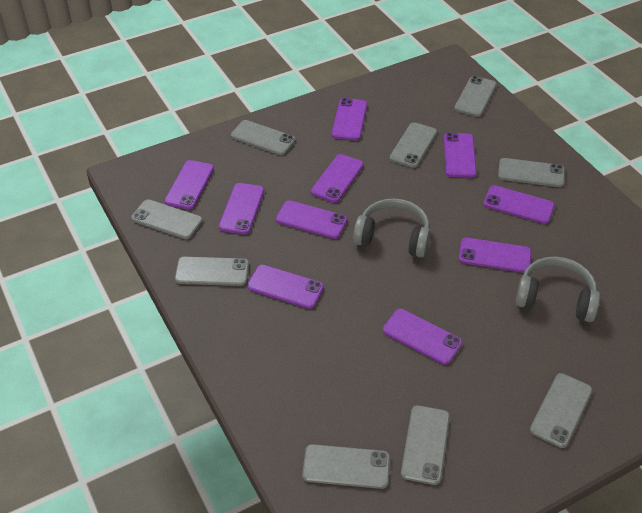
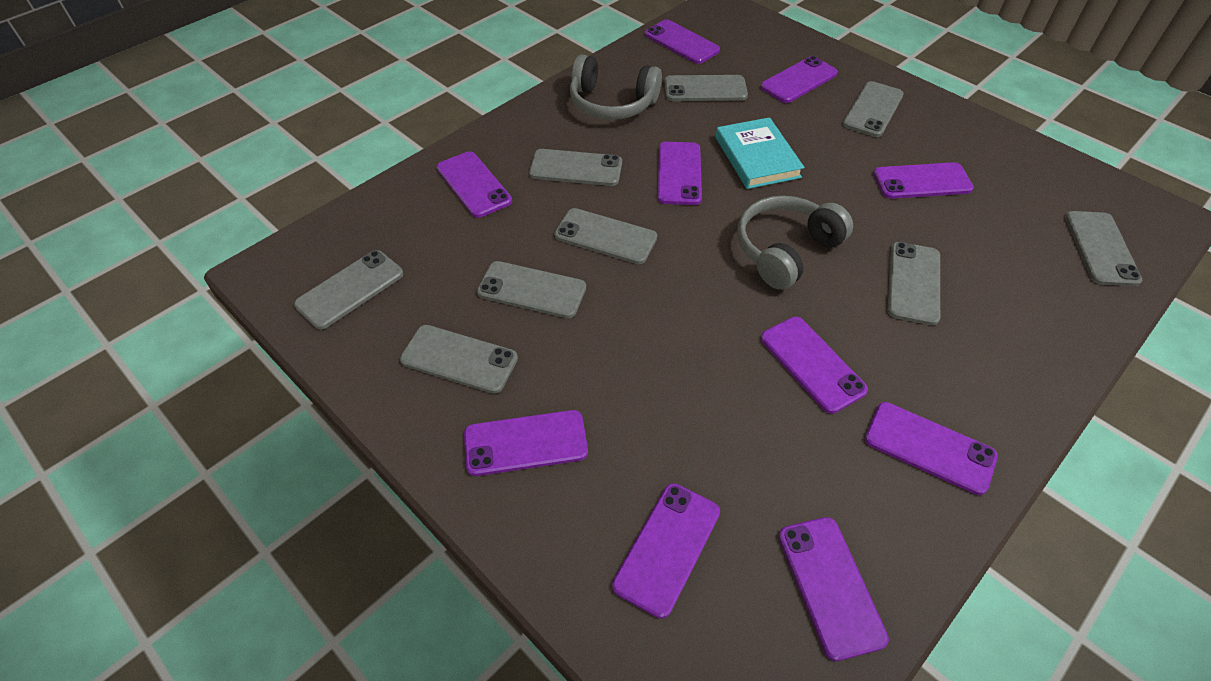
turquoise book: 0 -> 1

